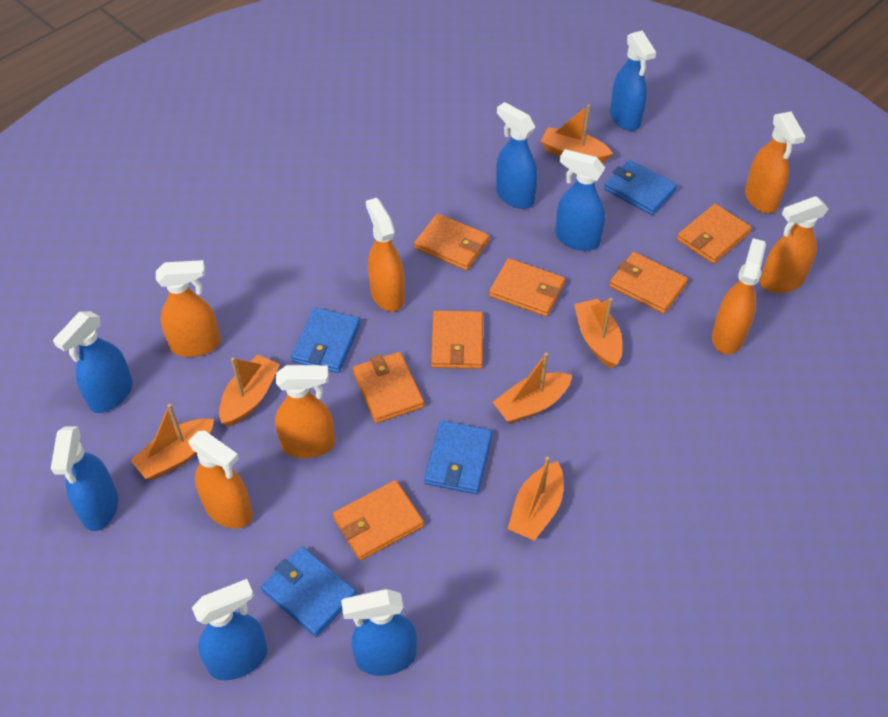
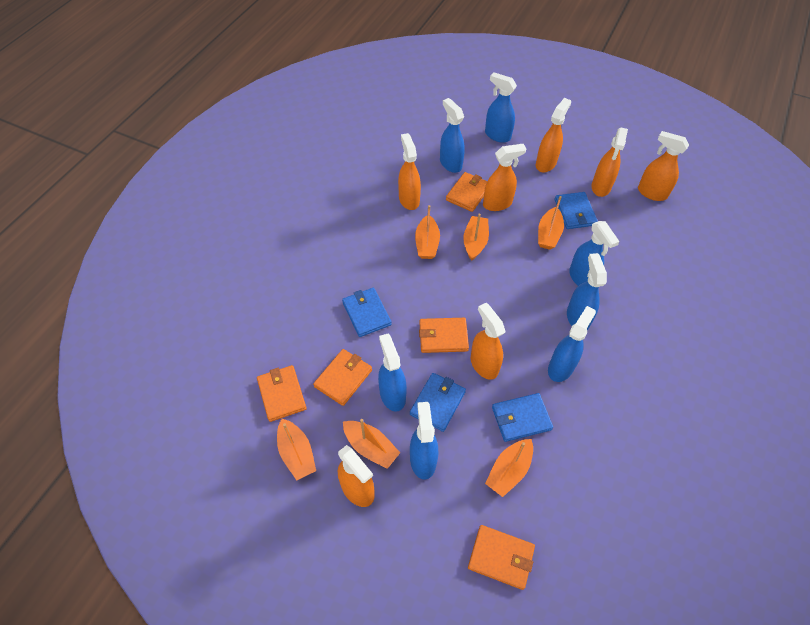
orange wallet: 7 -> 5

